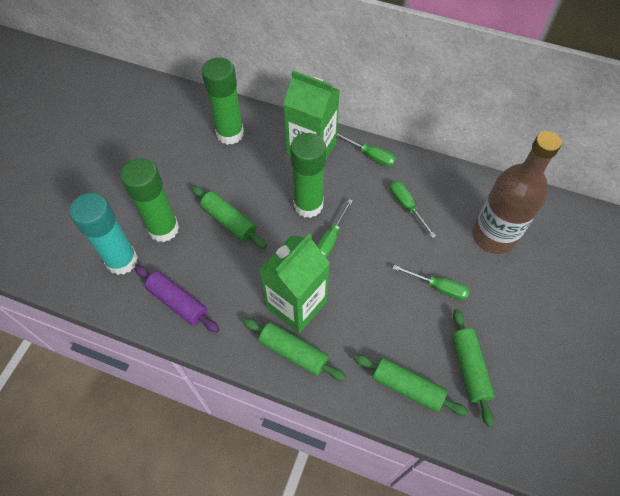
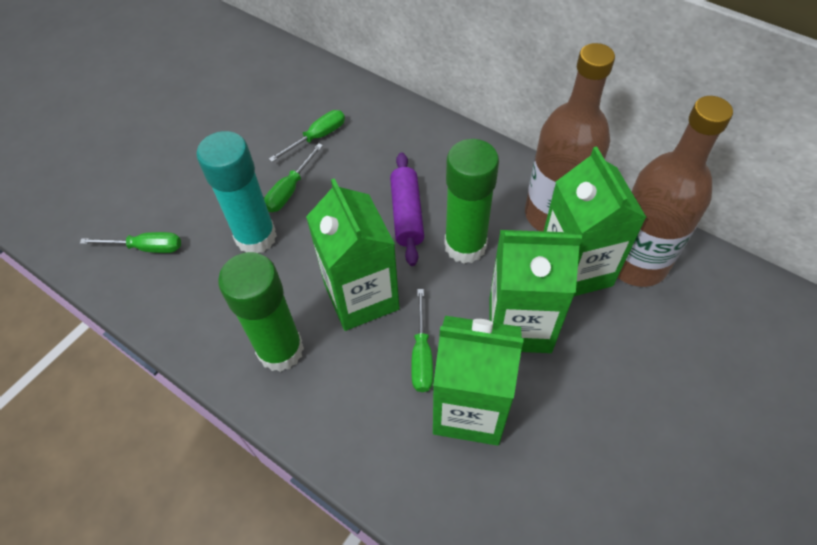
brown bottle: 1 -> 2
green carton: 2 -> 4
green glue stick: 3 -> 2
green rolling pin: 4 -> 0

